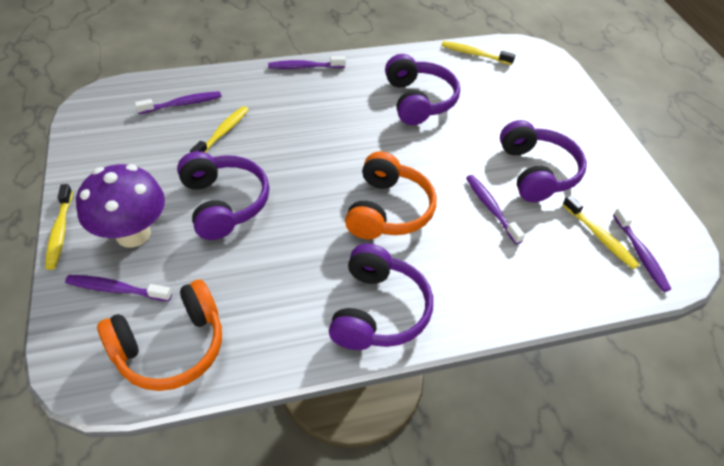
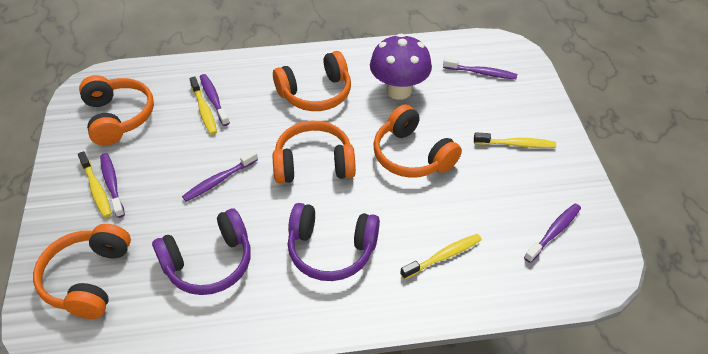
orange headphones: 2 -> 5
purple headphones: 4 -> 2

